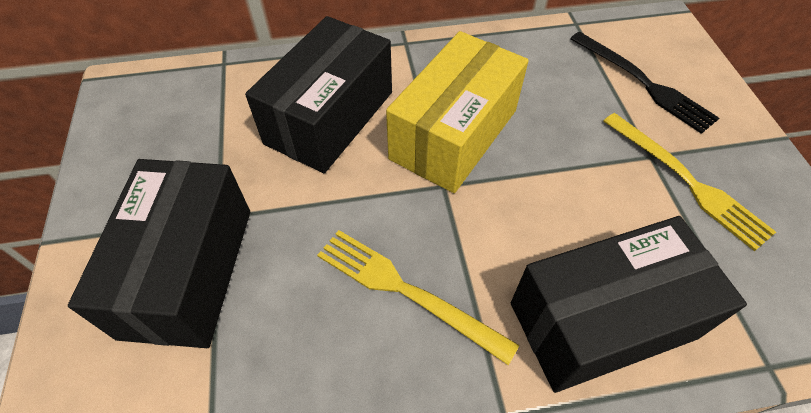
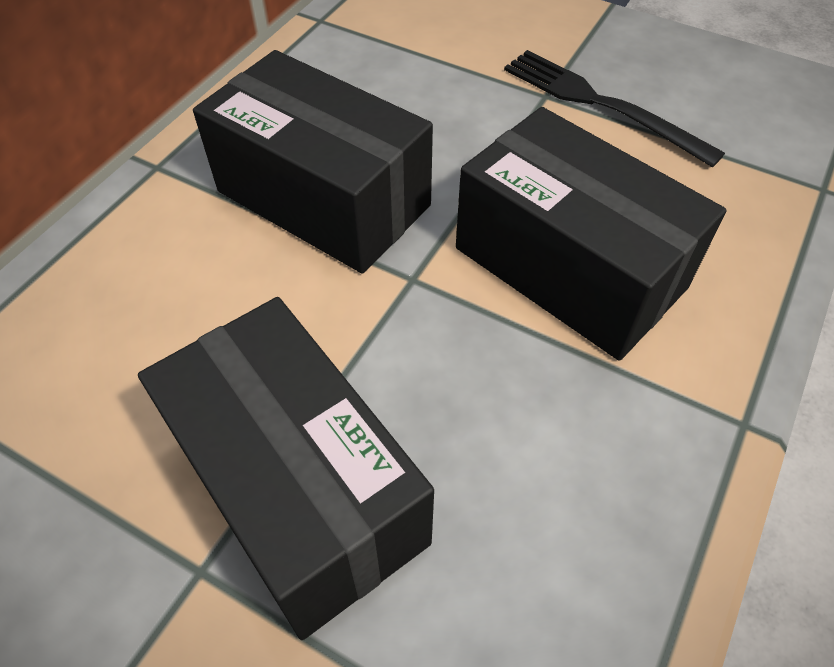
yellow box: 1 -> 0
yellow fork: 2 -> 0

